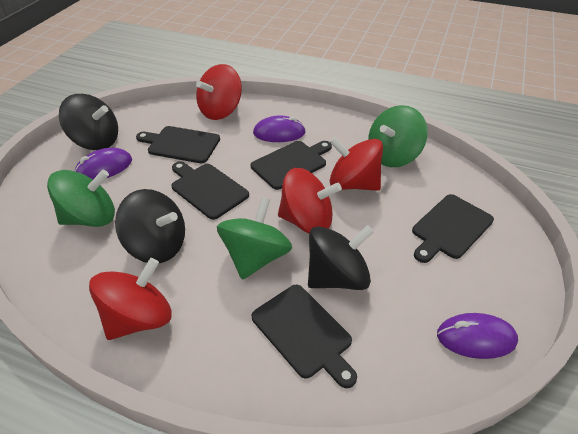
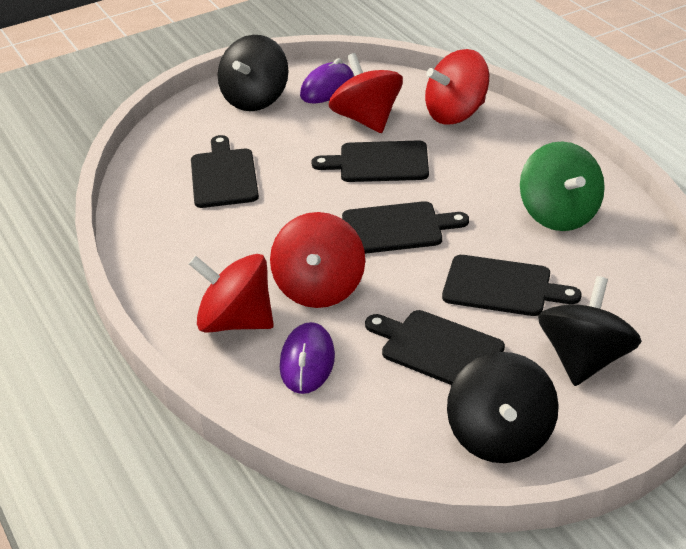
green spinning top: 3 -> 1
purple mouse: 3 -> 2

